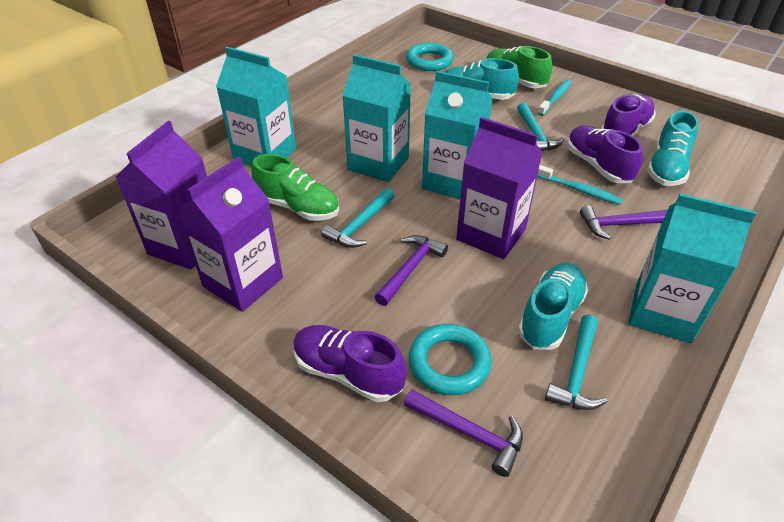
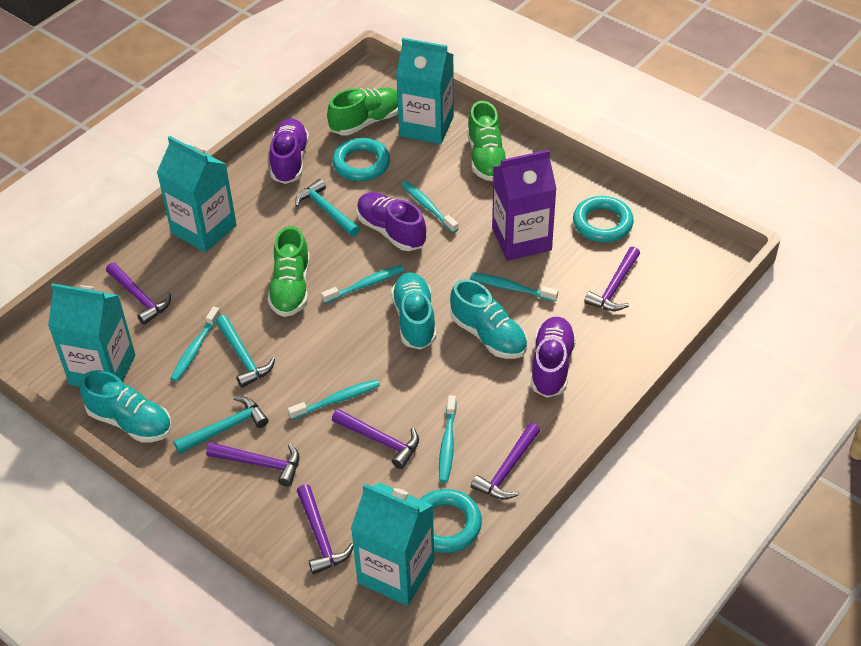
green shoe: 2 -> 3
purple carton: 3 -> 1
purple hammer: 3 -> 6
turquoise ring: 2 -> 3
turquoise toothbrush: 2 -> 6

